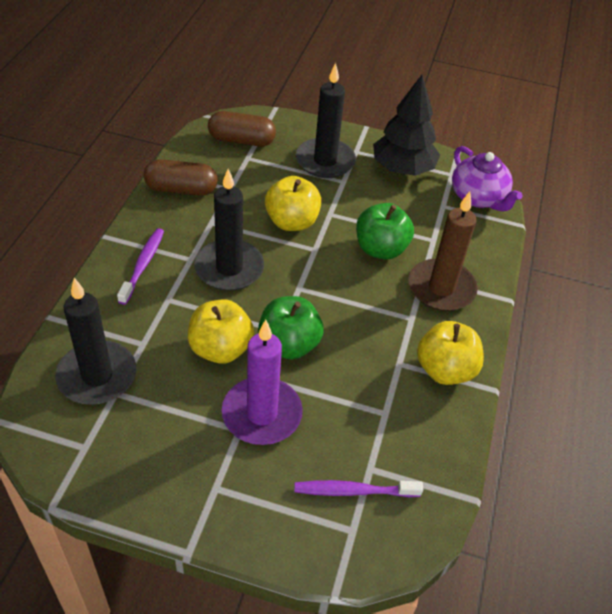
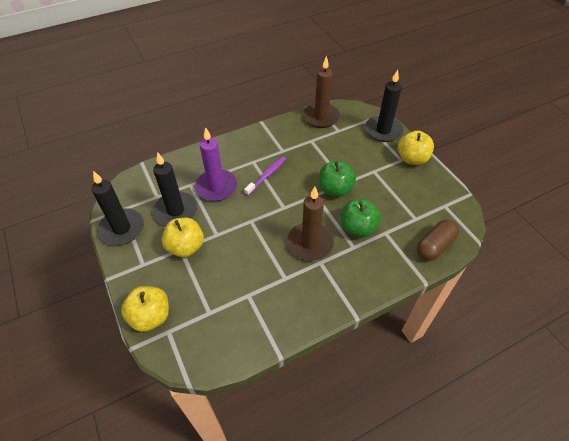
black tree: 1 -> 0
brown candle: 1 -> 2
brown capsule: 2 -> 1
purple teapot: 1 -> 0
purple toothbrush: 2 -> 1

